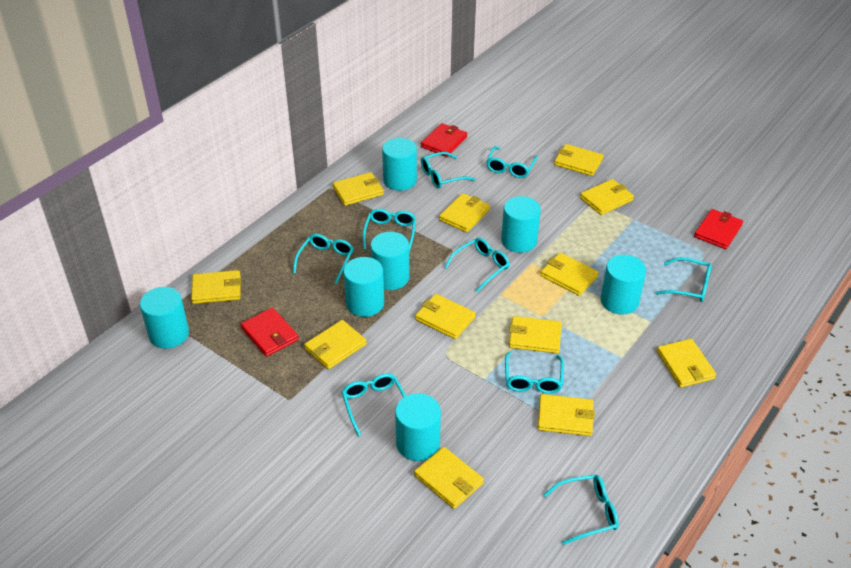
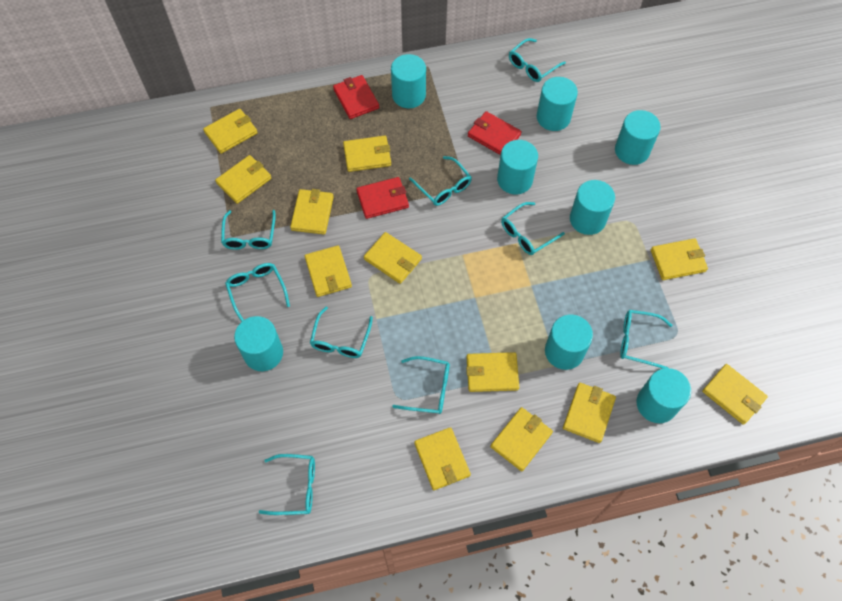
turquoise cylinder: 7 -> 8

